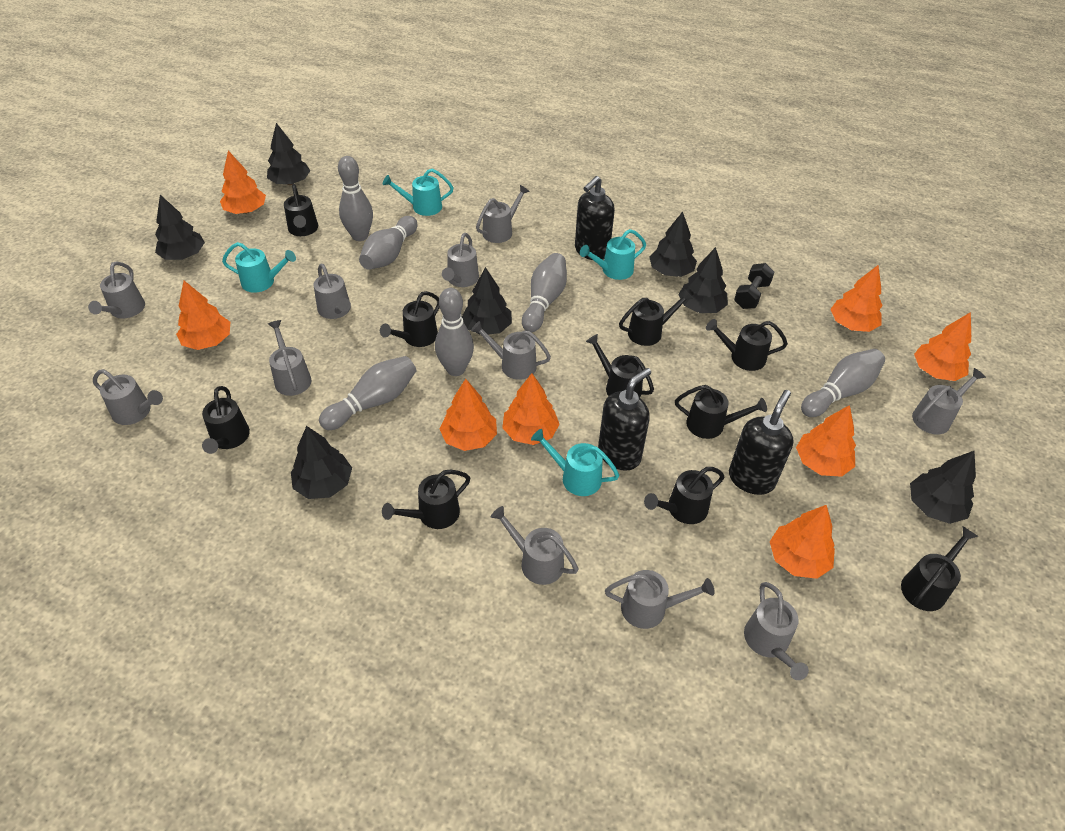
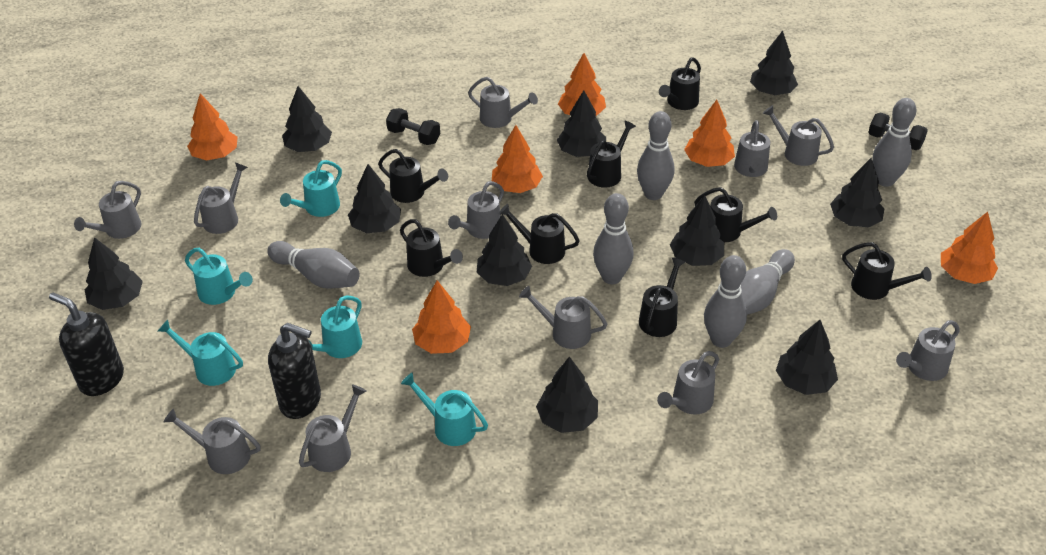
black dumbbell: 1 -> 2
black soap dispenser: 3 -> 2
black tree: 7 -> 10
black watering can: 10 -> 8
orange tree: 8 -> 6
turquoise watering can: 4 -> 5

